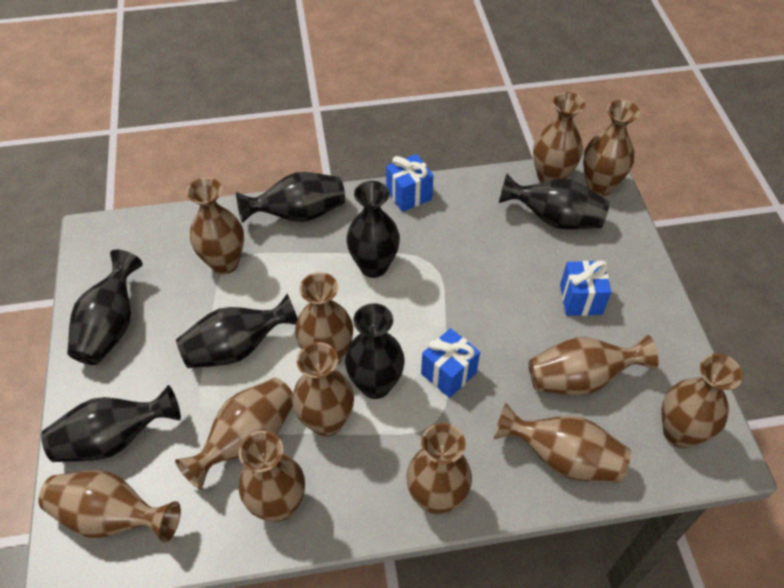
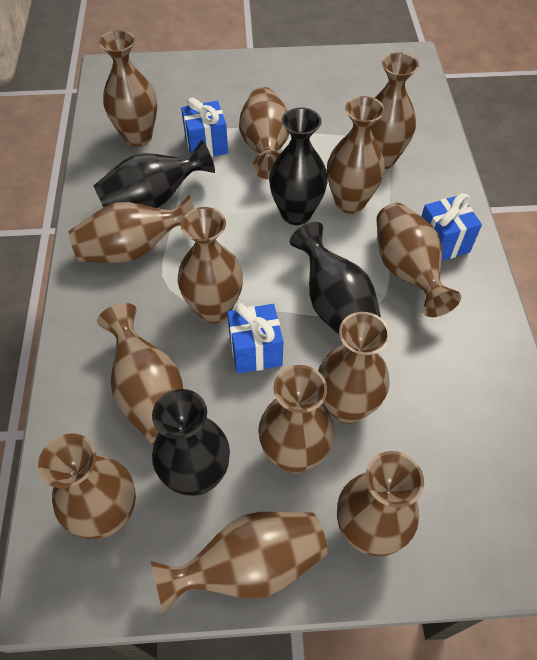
black vase: 7 -> 4
brown vase: 12 -> 13

